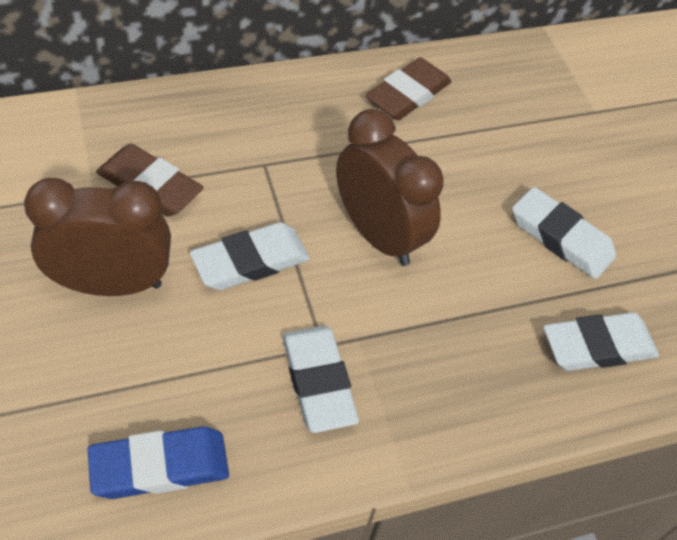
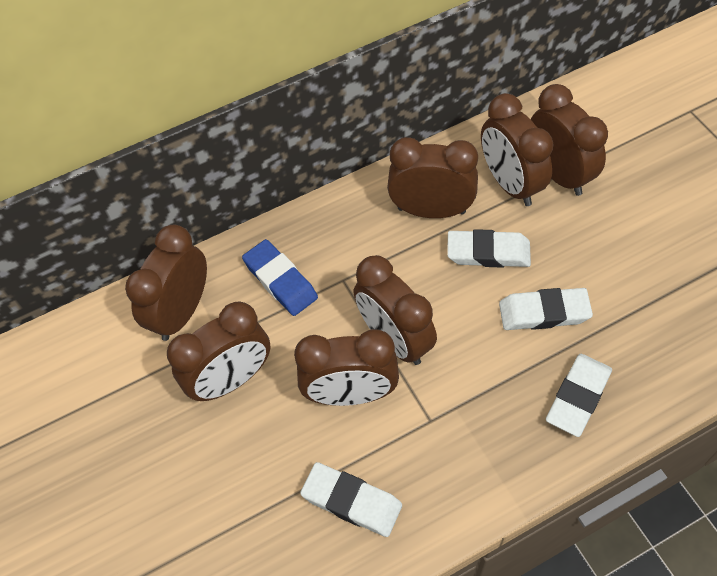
brown clock: 2 -> 7
brown eraser: 2 -> 0

